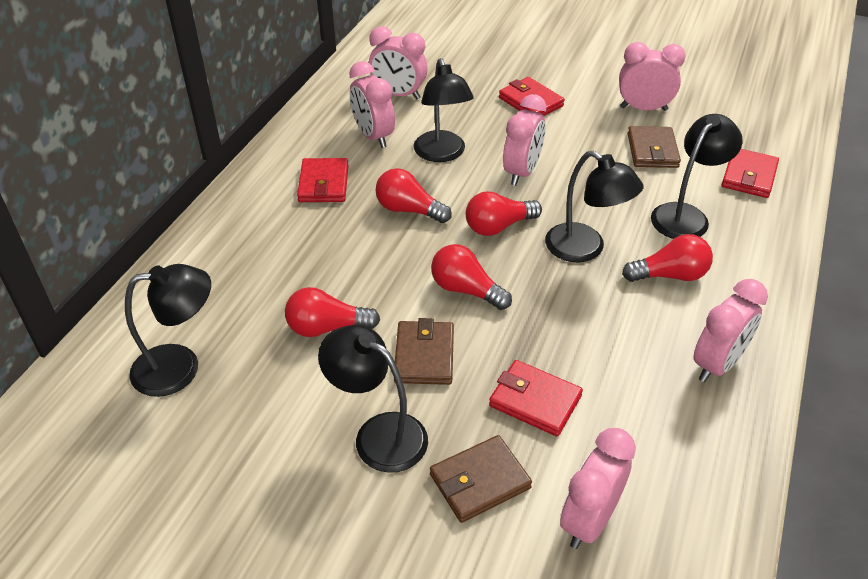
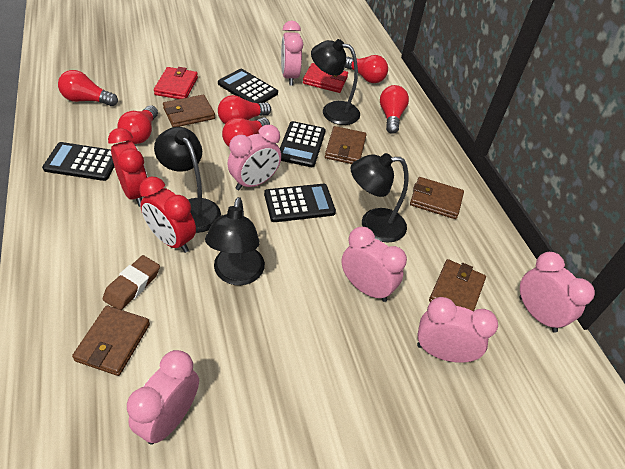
black calculator: 0 -> 4
black lamp: 5 -> 4
brown eraser: 0 -> 1
brown wallet: 3 -> 5
red clock: 0 -> 2
red light bulb: 5 -> 6
red wallet: 4 -> 2

